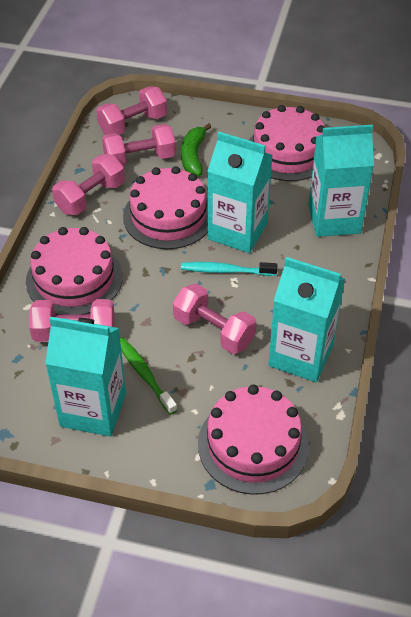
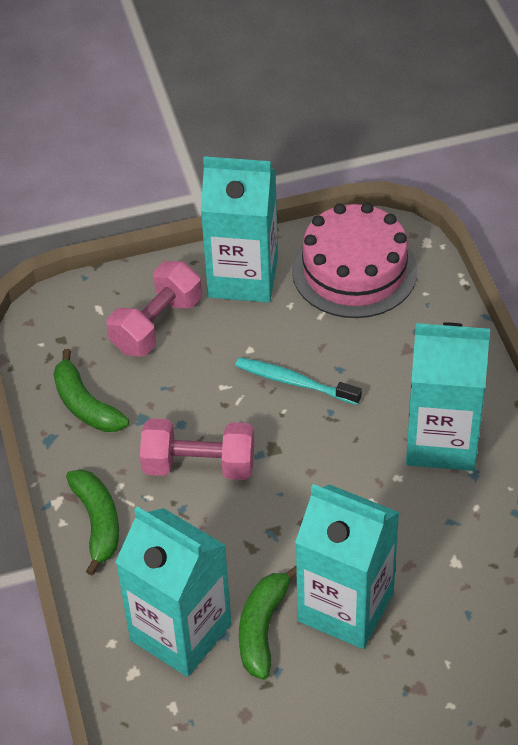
green banana: 1 -> 3
green toothbrush: 1 -> 0
pink cake: 4 -> 1
pink dumbbell: 5 -> 2

